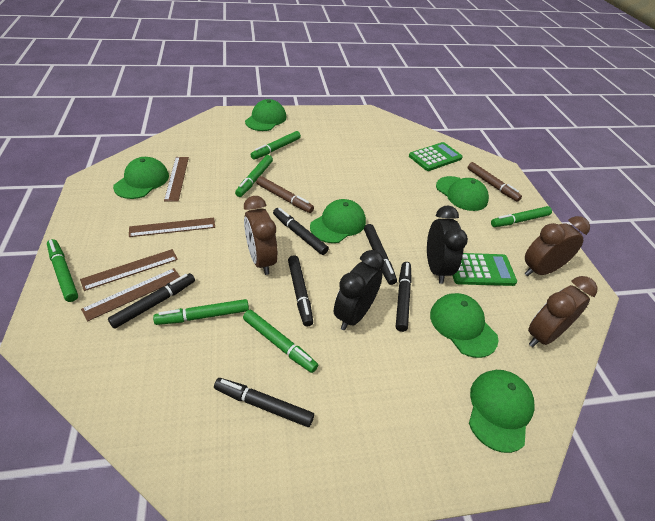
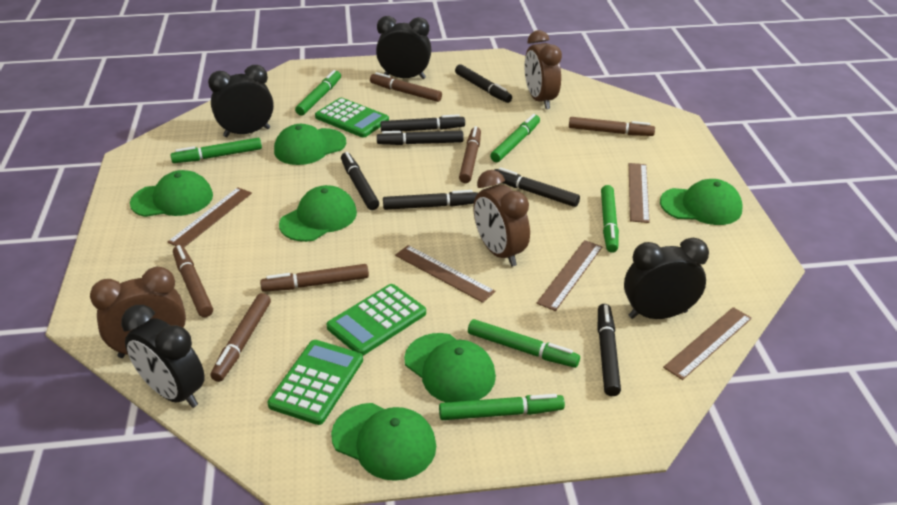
black clock: 2 -> 4
black marker: 6 -> 7
brown marker: 2 -> 6
brown ruler: 4 -> 5
green calculator: 2 -> 3

